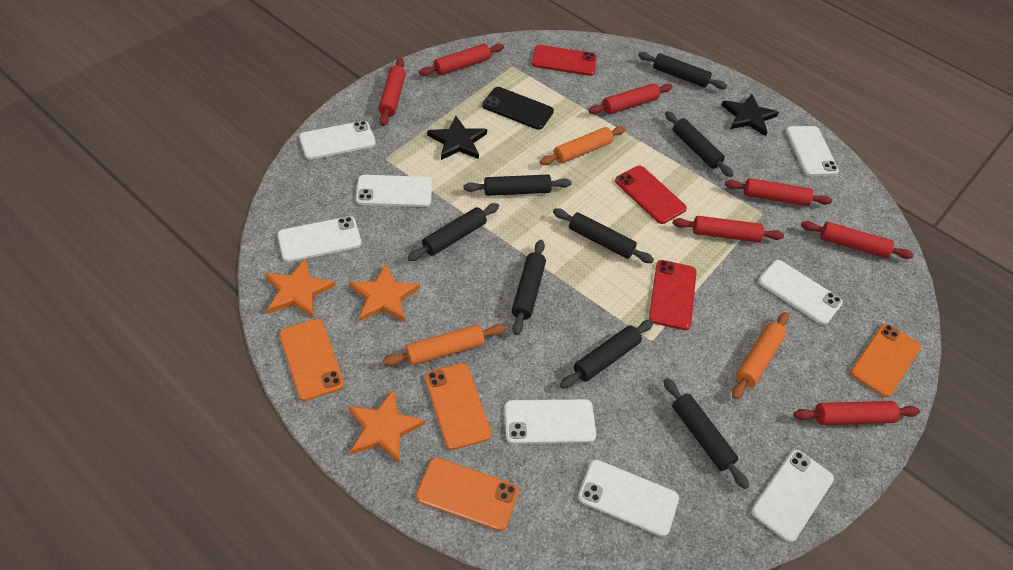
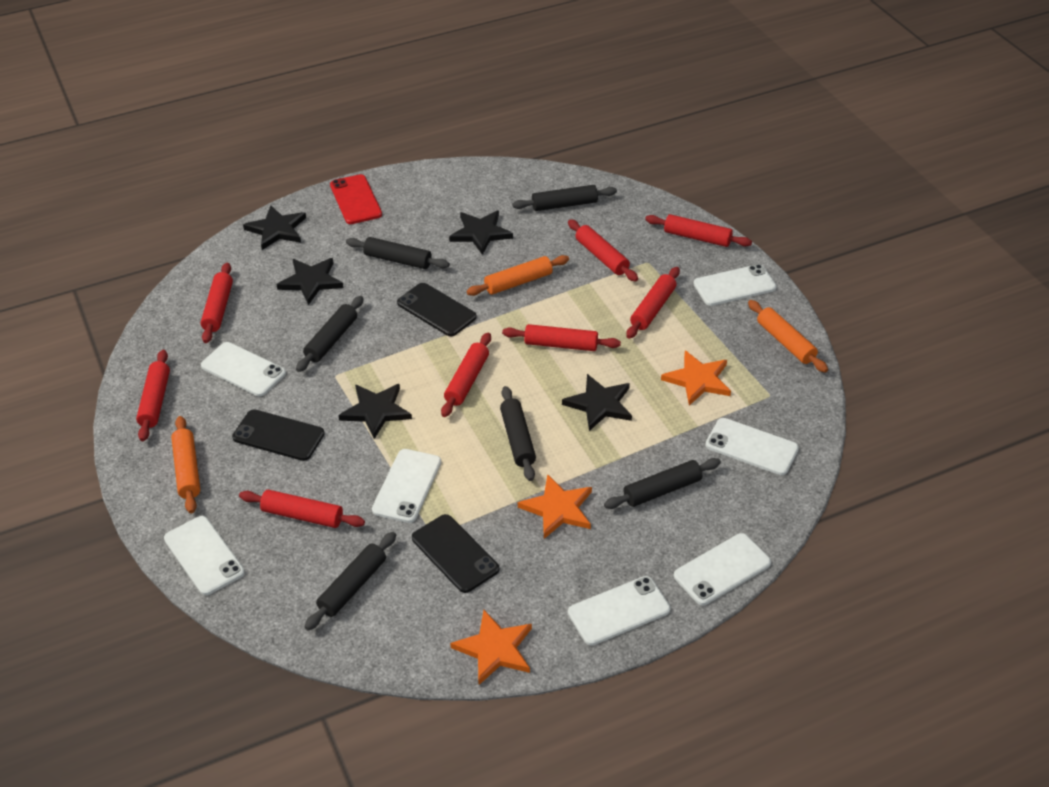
black phone: 1 -> 3
black rolling pin: 8 -> 6
black star: 2 -> 5
orange phone: 4 -> 0
red phone: 3 -> 1
red rolling pin: 7 -> 8
white phone: 8 -> 7

